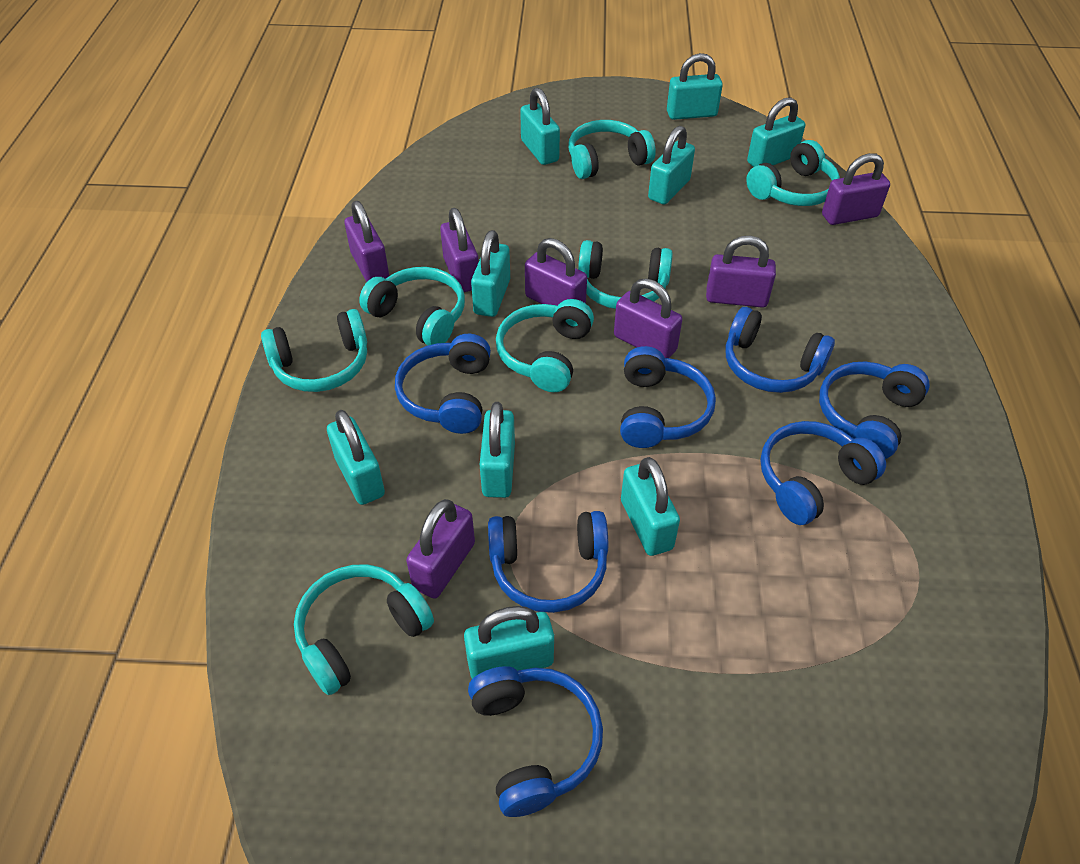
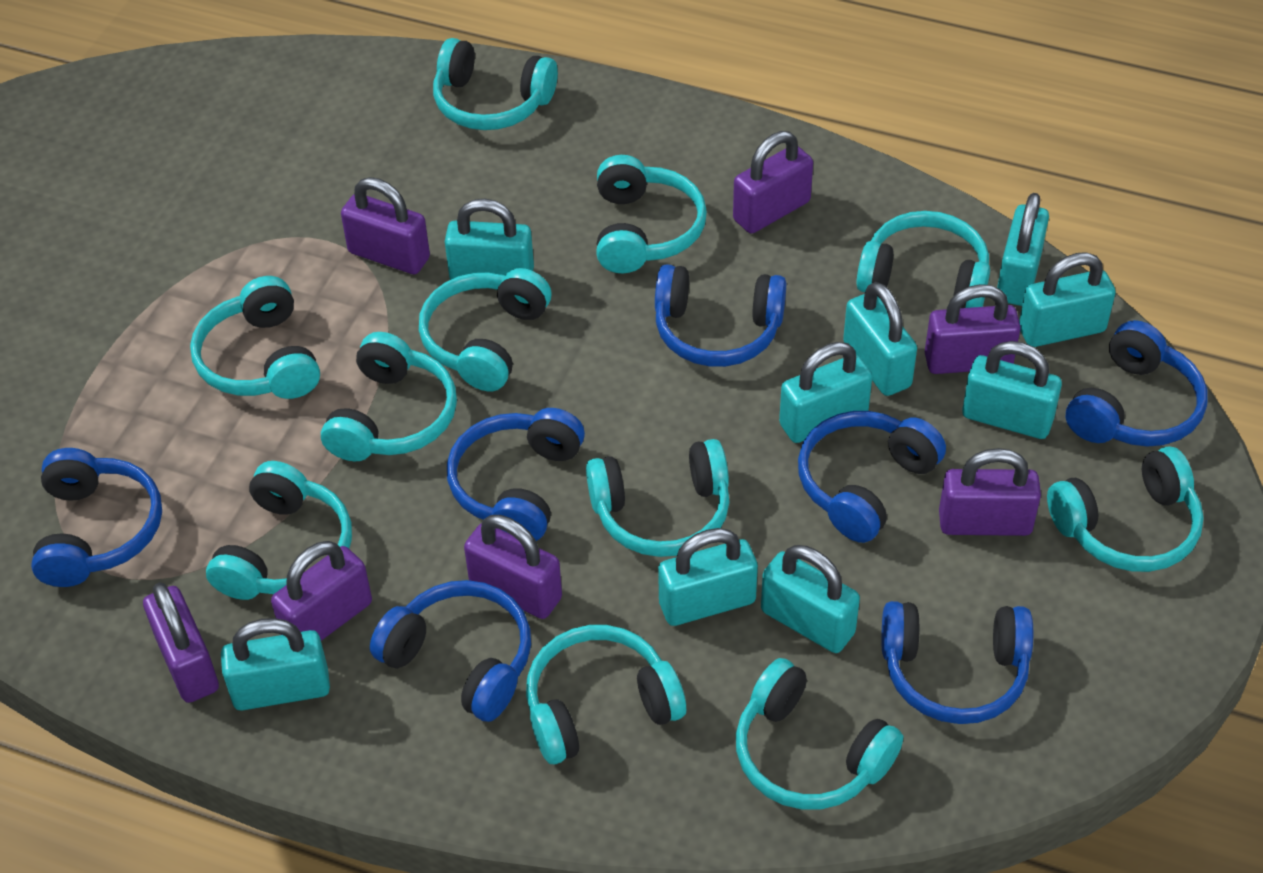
turquoise headphones: 7 -> 11

